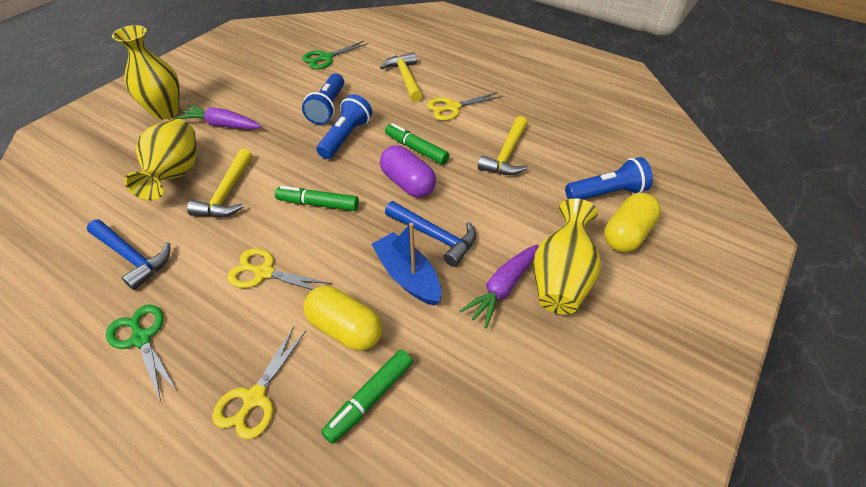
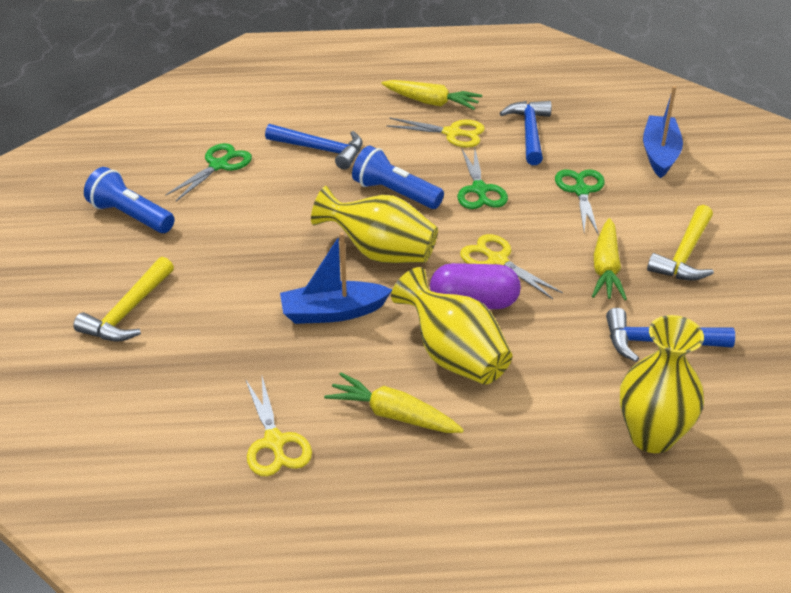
blue boat: 1 -> 2
blue flashlight: 3 -> 2
blue hammer: 2 -> 3
green marker: 3 -> 0
green scissors: 2 -> 3
purple carrot: 2 -> 0
yellow capsule: 2 -> 0
yellow carrot: 0 -> 3
yellow hammer: 3 -> 2

